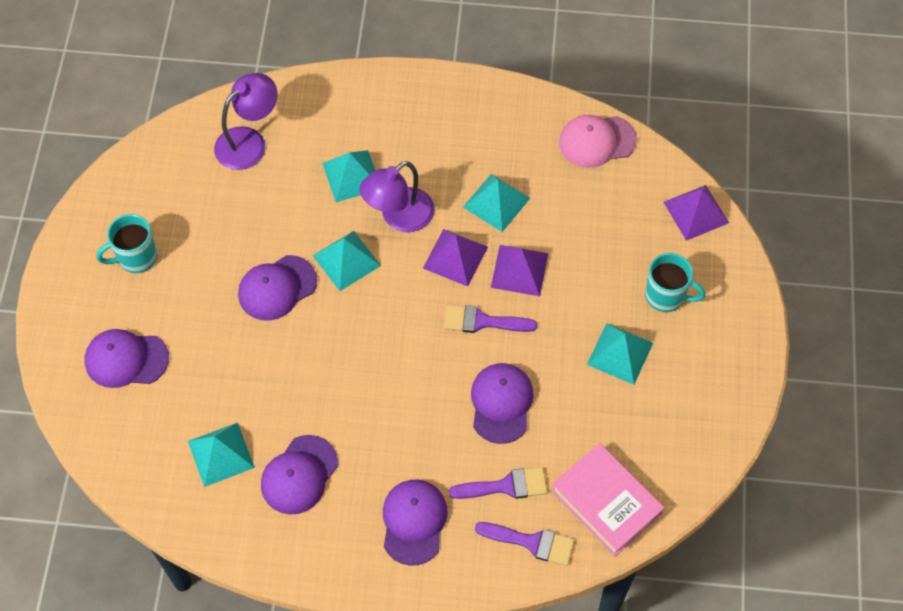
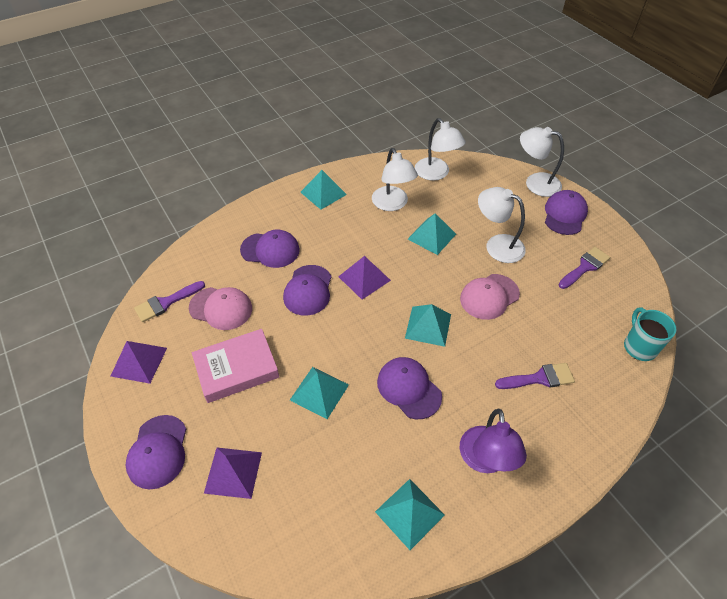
pink cap: 1 -> 2
purple lamp: 2 -> 1
turquoise mug: 2 -> 1
white lamp: 0 -> 4

